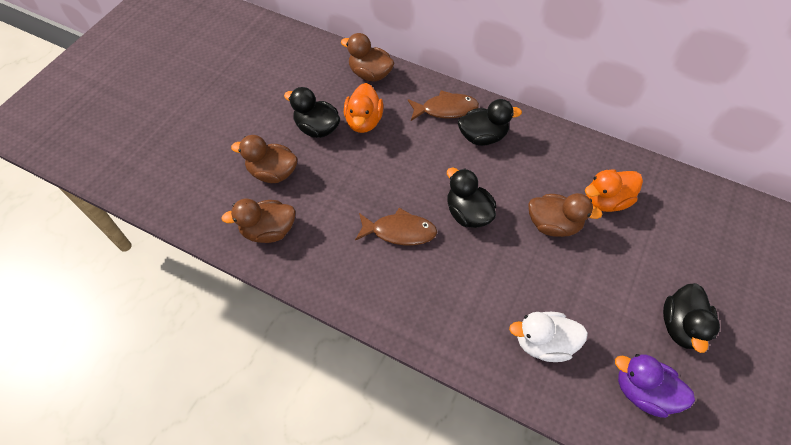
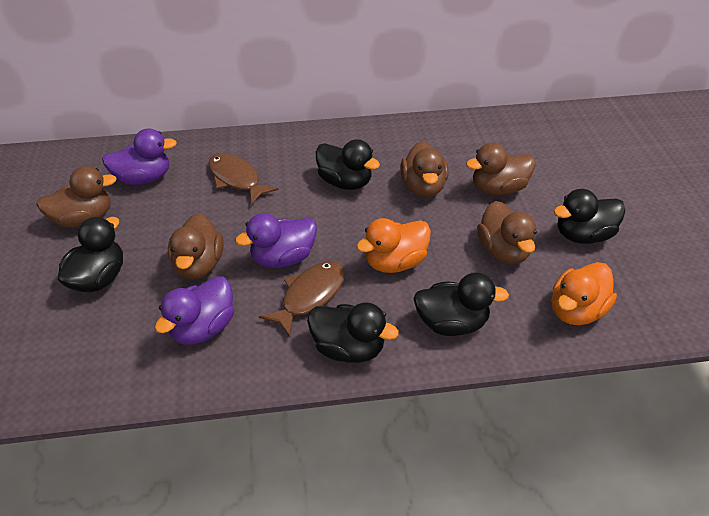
black duck: 4 -> 5
brown duck: 4 -> 5
purple duck: 1 -> 3
white duck: 1 -> 0

